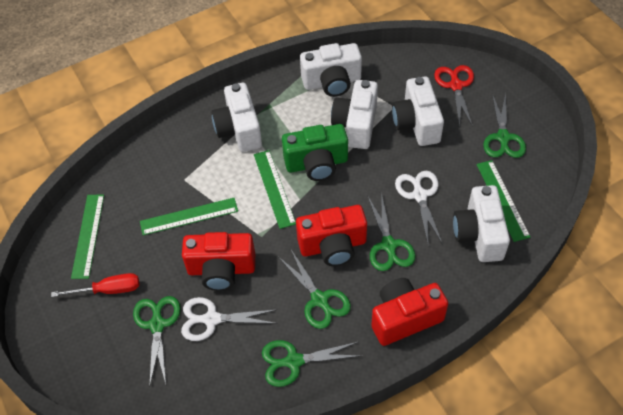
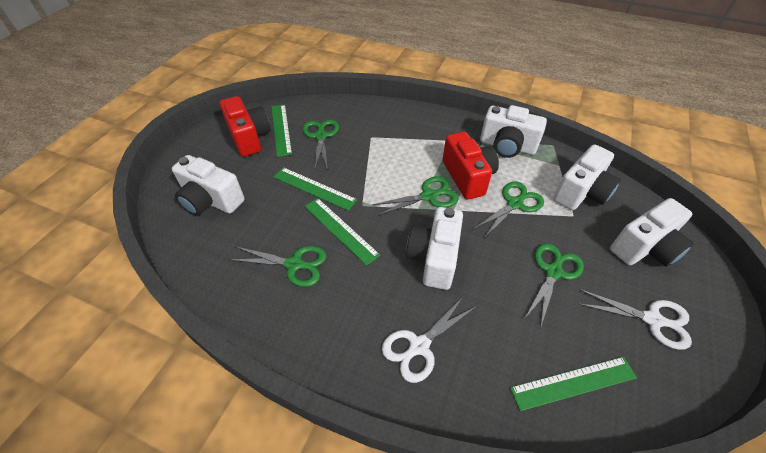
green camera: 1 -> 0
red camera: 3 -> 2
red scissors: 1 -> 0
red screwdriver: 1 -> 0

